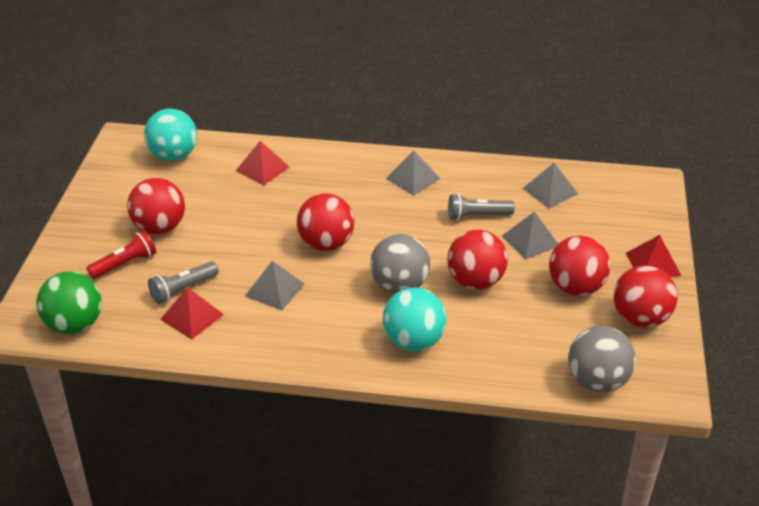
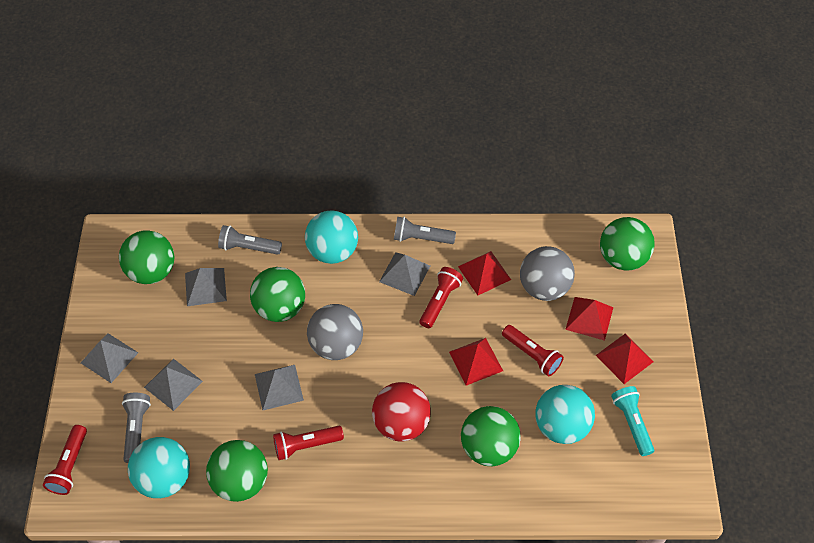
green ball: 1 -> 5
grey flashlight: 2 -> 3
grey pyramid: 4 -> 5
red ball: 5 -> 1
red flashlight: 1 -> 4
red pyramid: 3 -> 4
turquoise ball: 2 -> 3
turquoise flashlight: 0 -> 1

